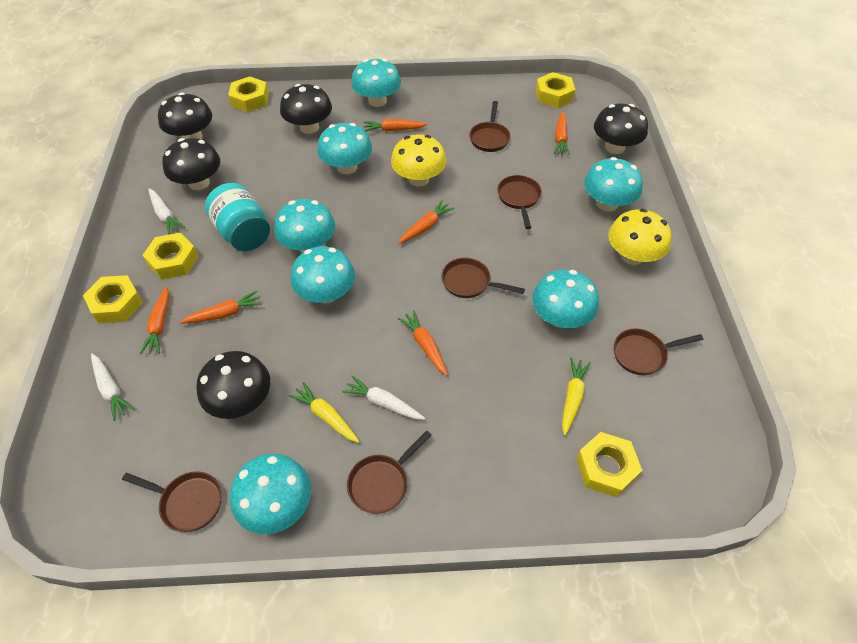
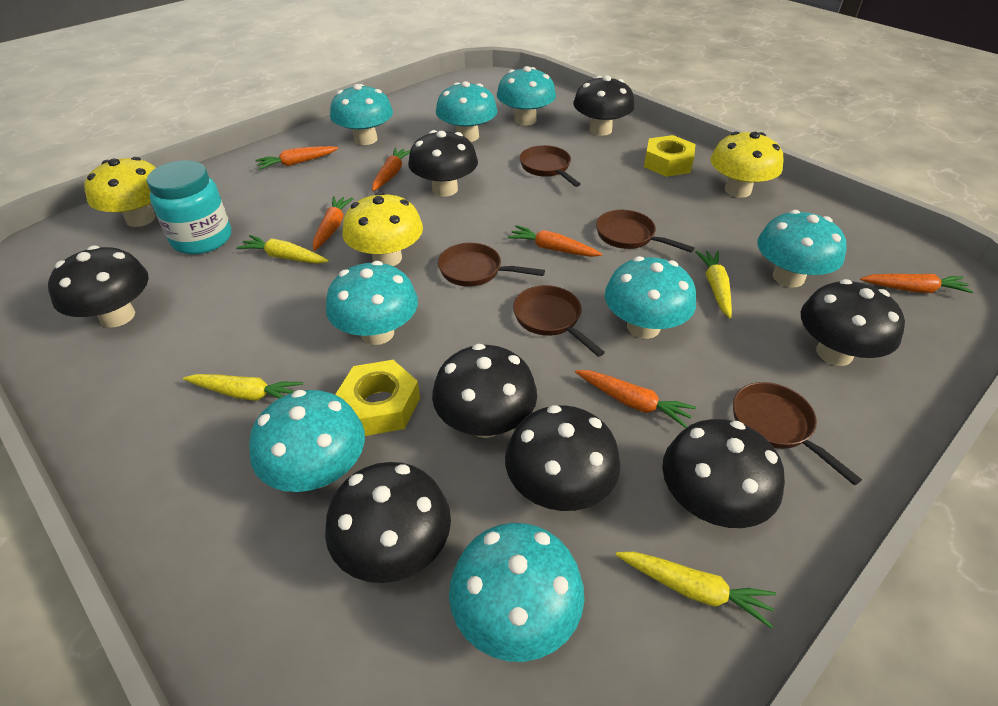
black mushroom: 5 -> 8
brown pan: 6 -> 5
turquoise mushroom: 7 -> 8
white carrot: 3 -> 0
yellow carrot: 2 -> 4
yellow mushroom: 2 -> 3
yellow nut: 5 -> 2

